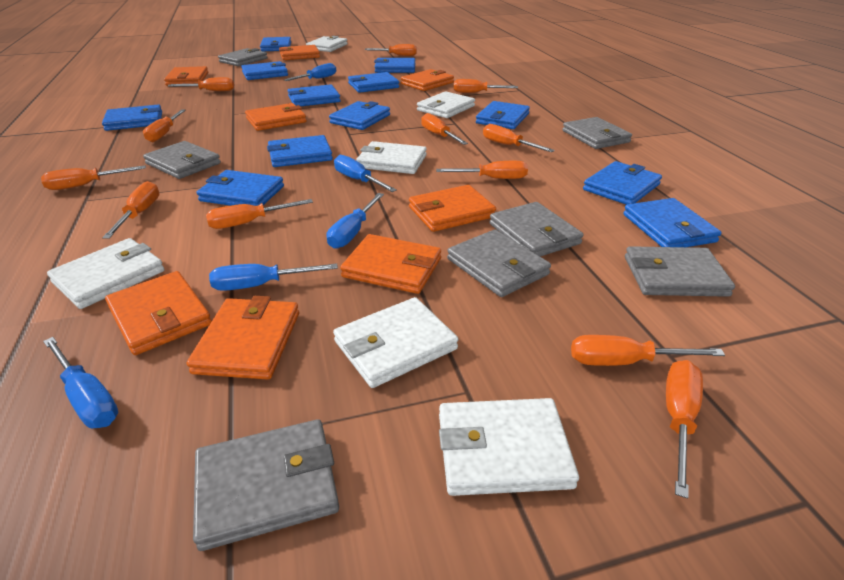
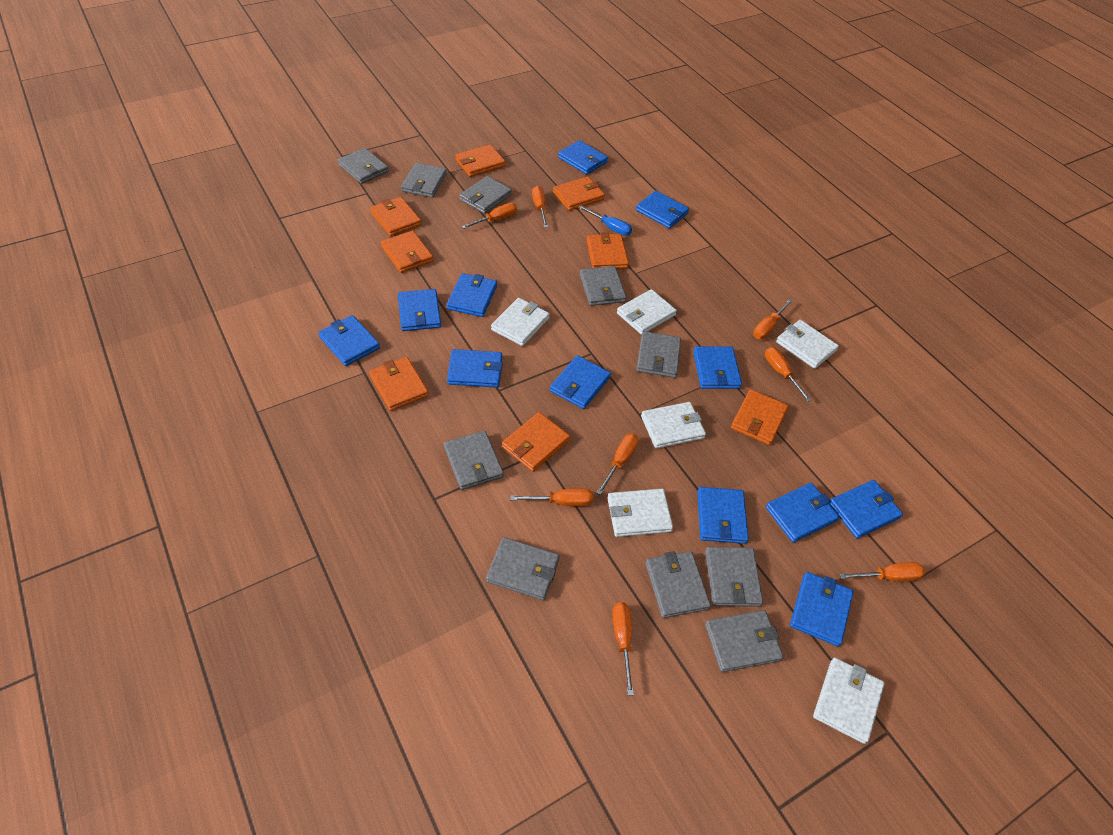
blue screwdriver: 5 -> 1
grey wallet: 7 -> 10
orange screwdriver: 12 -> 8

